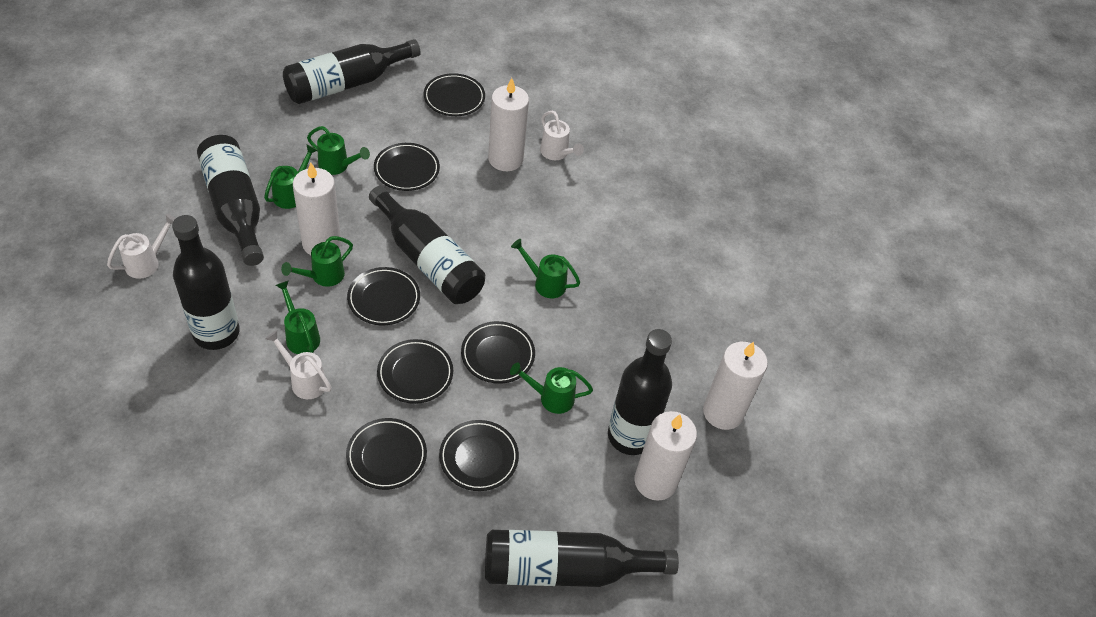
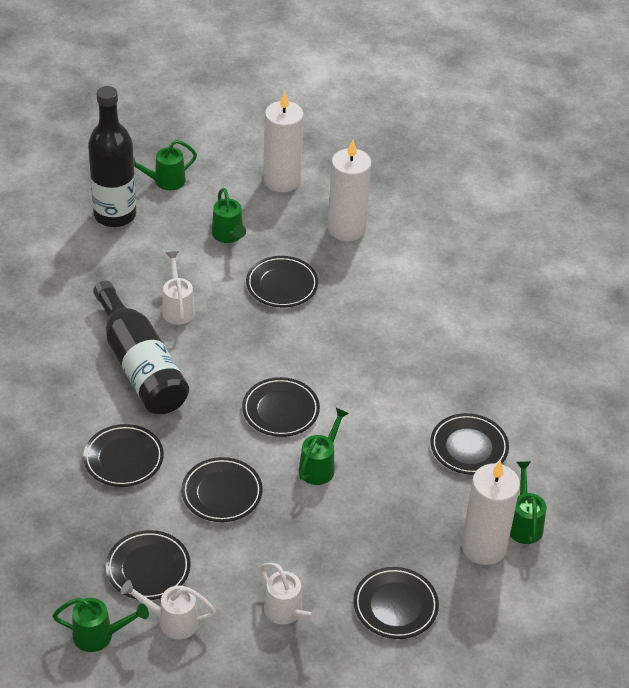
black bottle: 6 -> 2
green watering can: 6 -> 5
white candle: 4 -> 3

